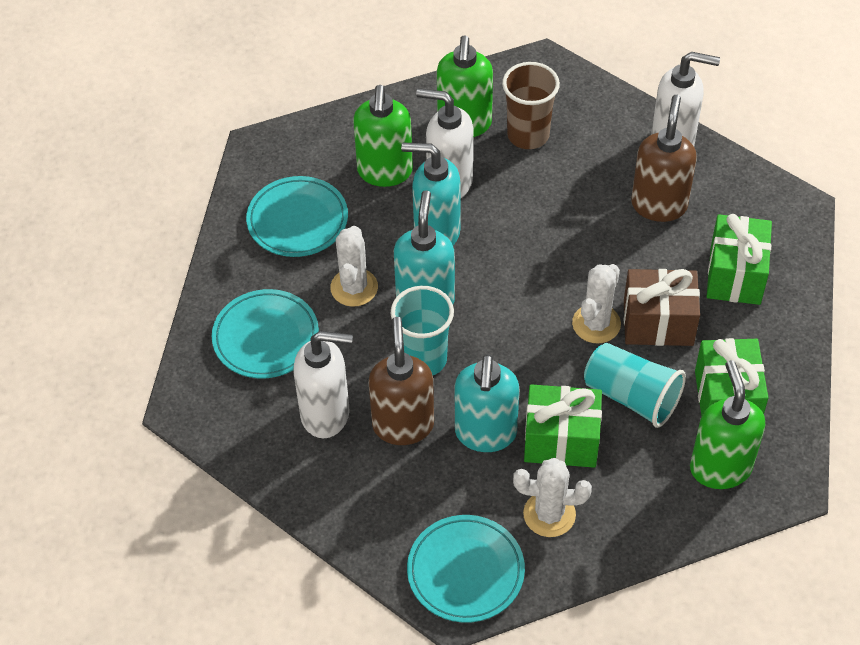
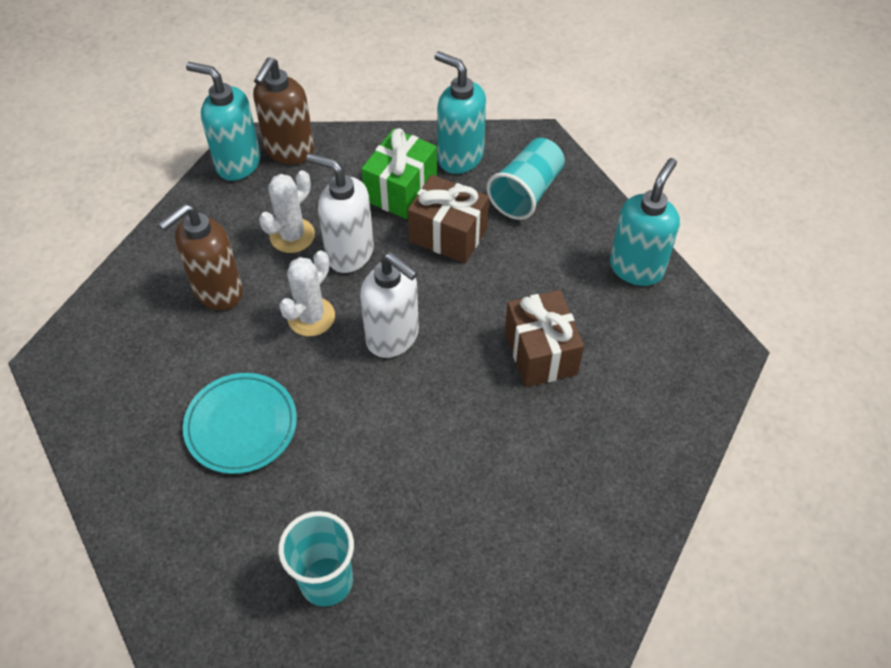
brown cup: 1 -> 0
brown gift: 1 -> 2
green gift: 3 -> 1
green soap dispenser: 3 -> 0
turquoise plate: 3 -> 1
white cactus: 3 -> 2
white soap dispenser: 3 -> 2

